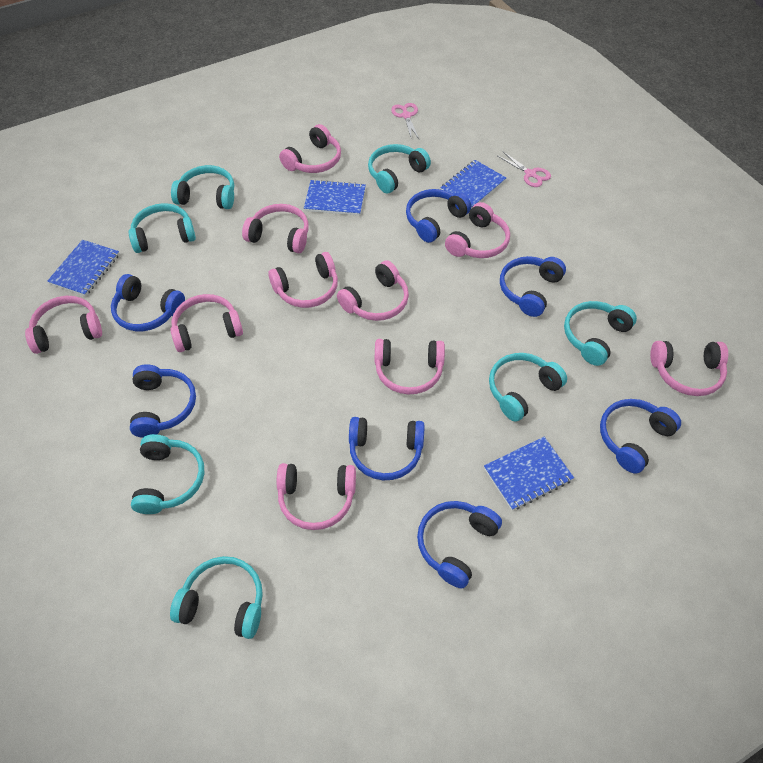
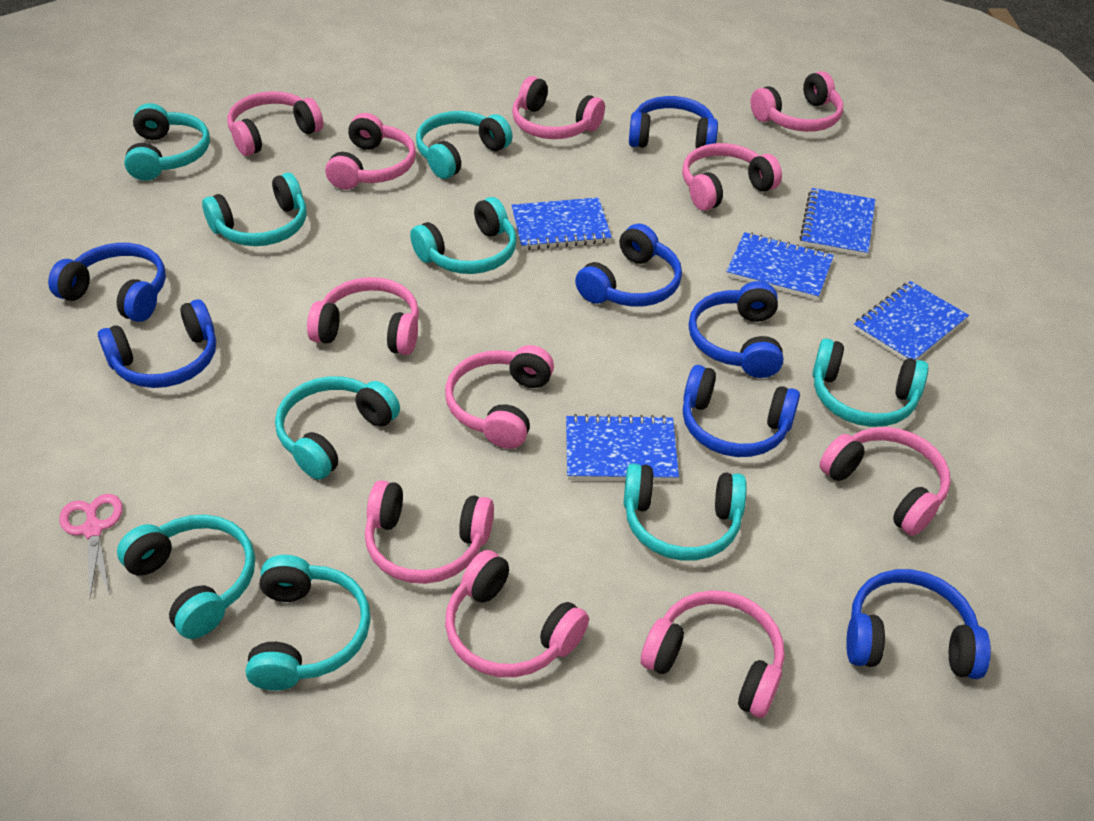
blue notebook: 4 -> 5
pink headphones: 10 -> 11
pink scissors: 2 -> 1
turquoise headphones: 7 -> 9

